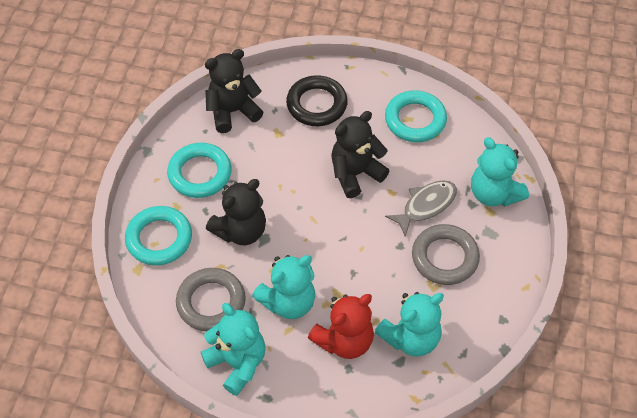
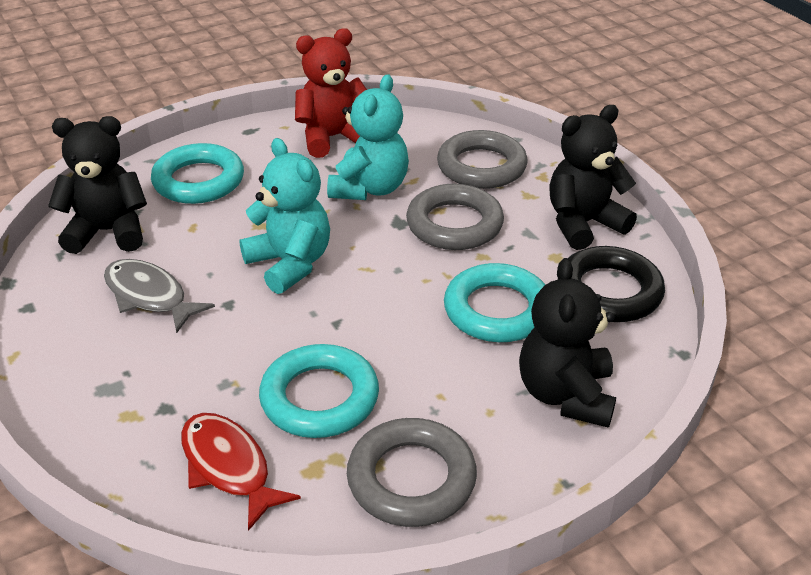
grey ring: 2 -> 3
red fish: 0 -> 1
turquoise teddy bear: 4 -> 2

